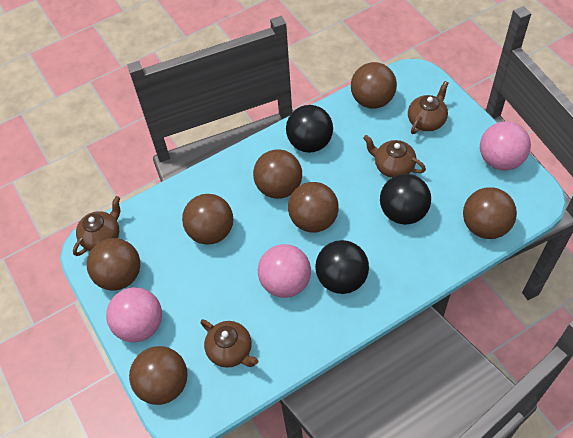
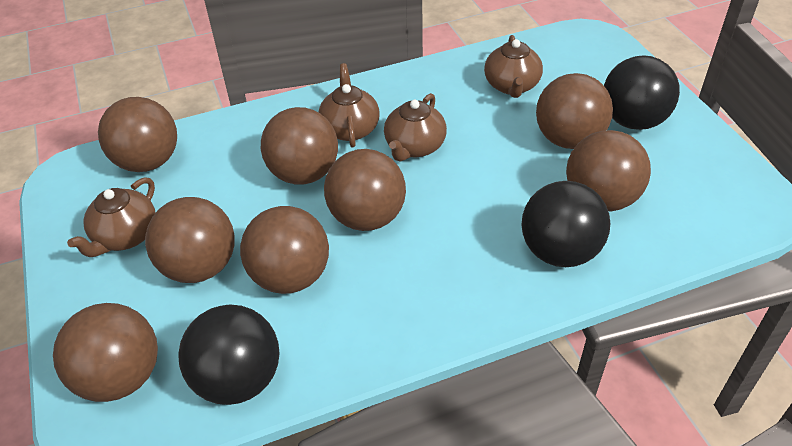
brown ball: 7 -> 8
pink ball: 3 -> 0

